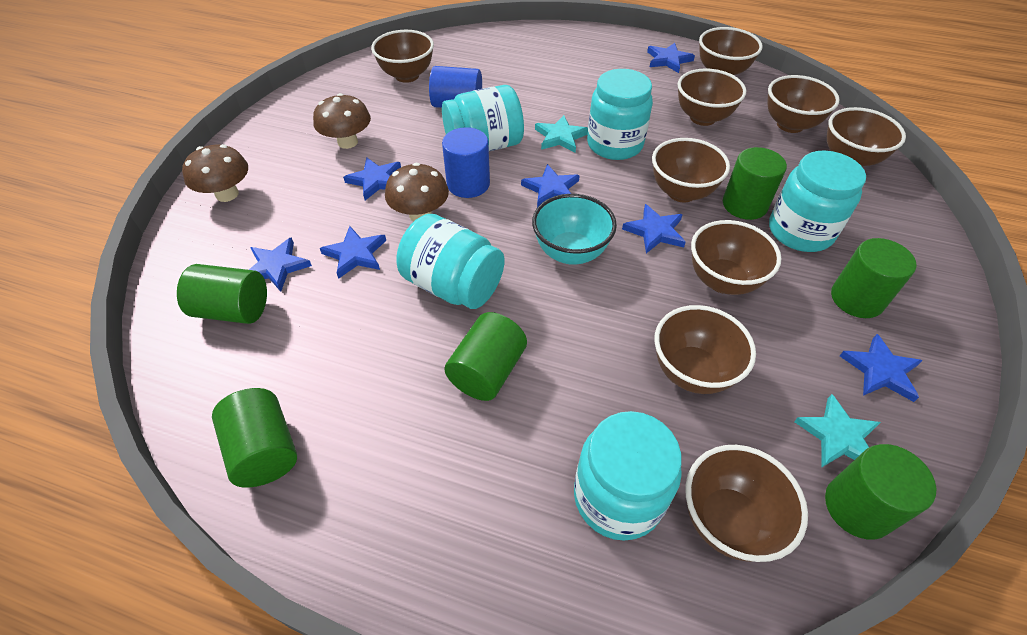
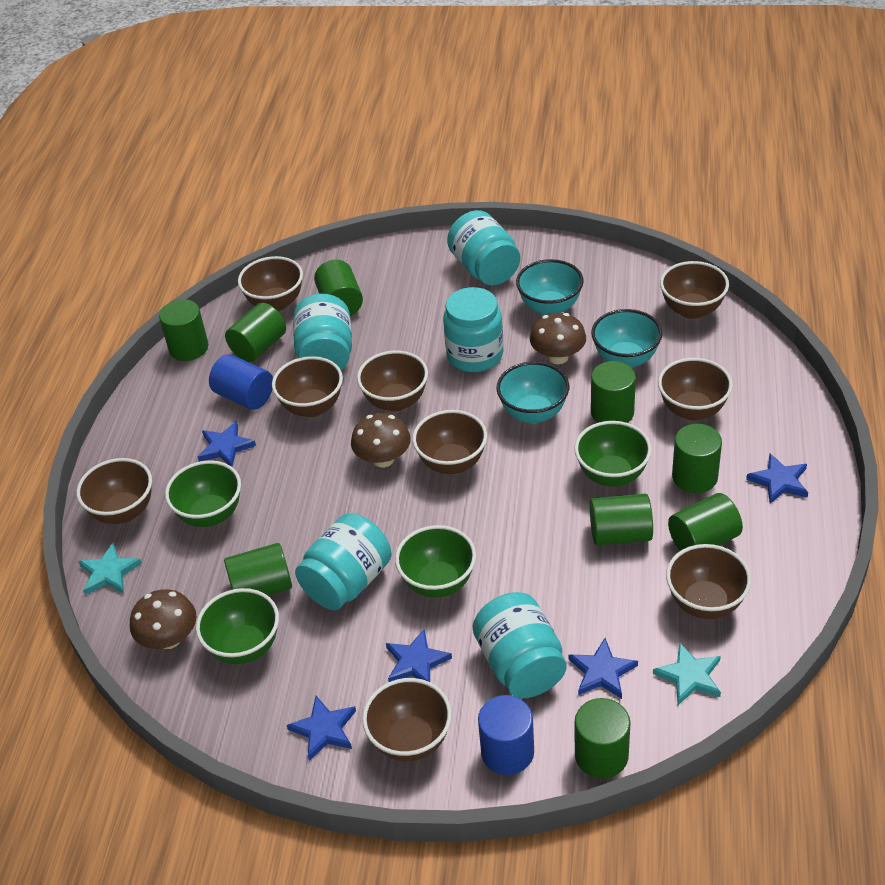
blue star: 7 -> 5
green bowl: 0 -> 4
green cylinder: 6 -> 9
turquoise bowl: 1 -> 3

